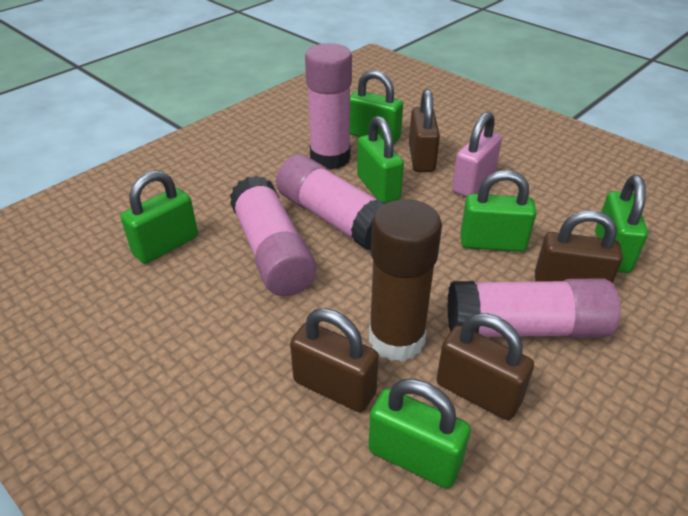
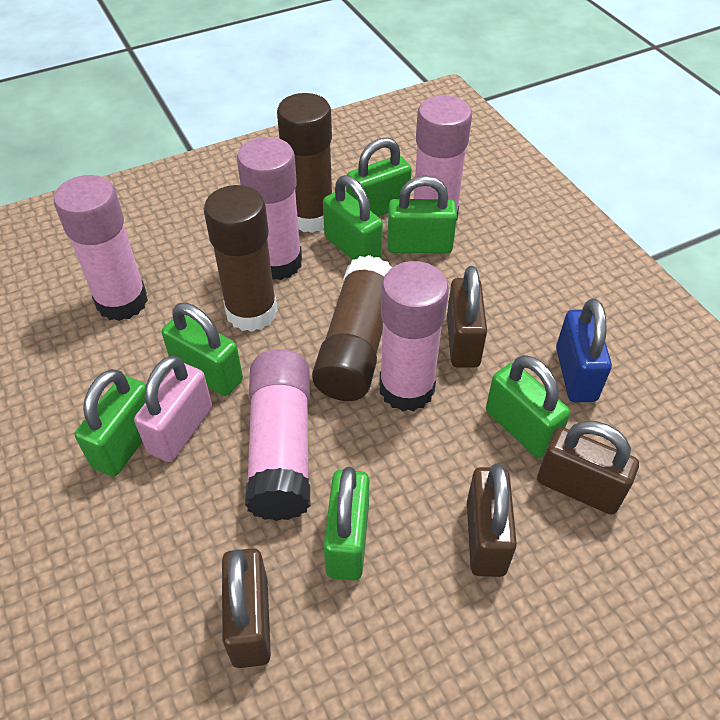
blue padlock: 0 -> 1
brown glue stick: 1 -> 3
green padlock: 6 -> 7
pink glue stick: 4 -> 5

